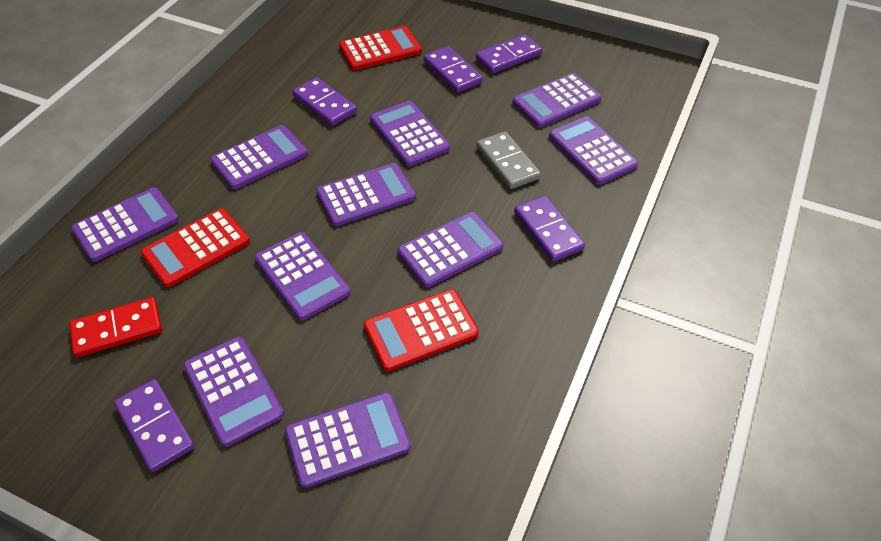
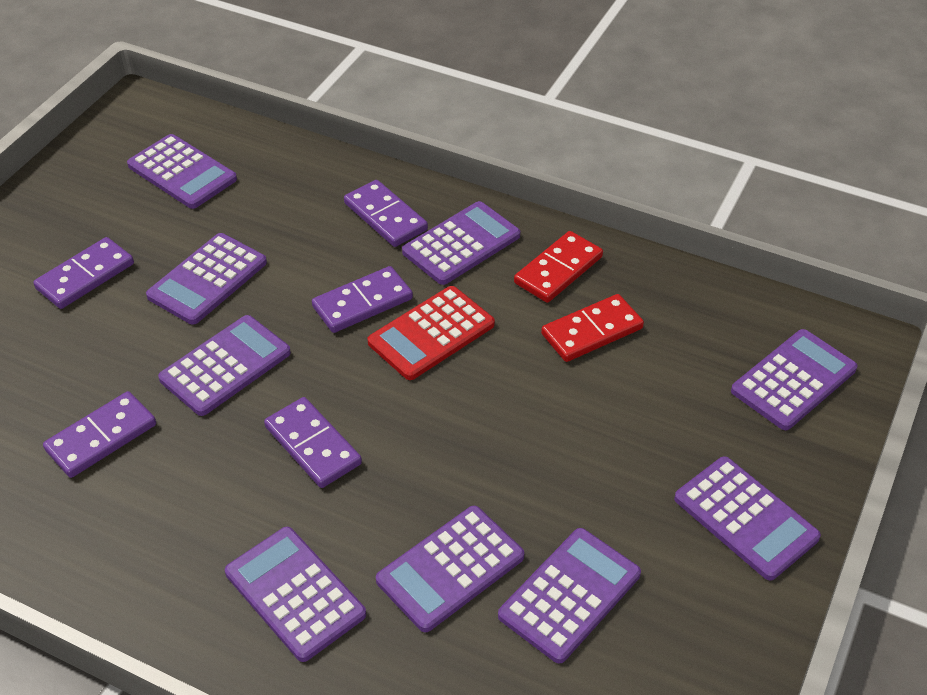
grey domino: 1 -> 0
purple calculator: 10 -> 9
red calculator: 3 -> 1
red domino: 1 -> 2

